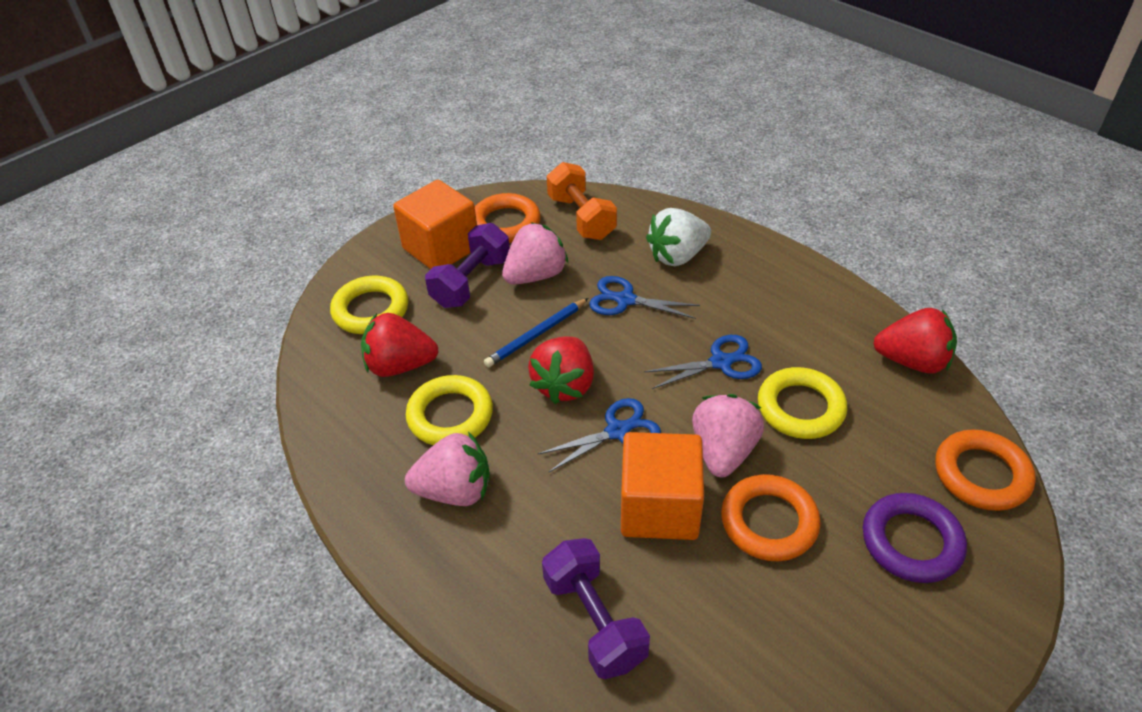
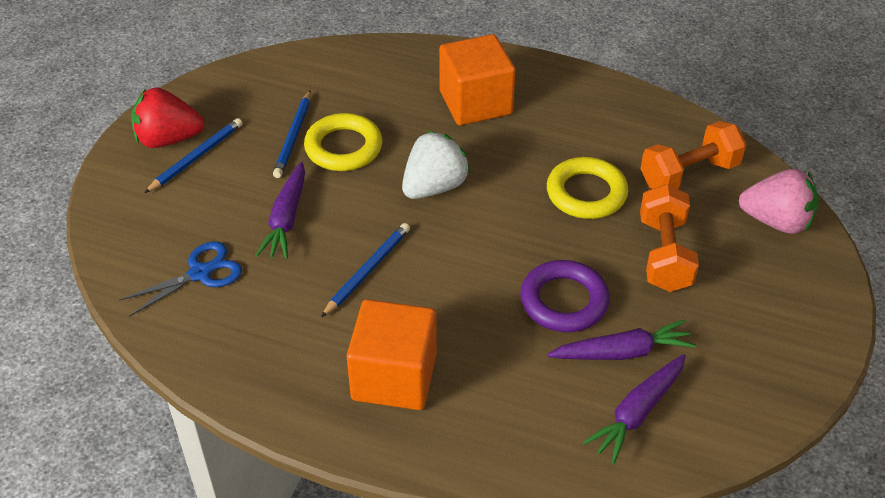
blue pencil: 1 -> 3
blue scissors: 3 -> 1
orange dumbbell: 1 -> 2
orange ring: 3 -> 0
pink strawberry: 3 -> 1
purple carrot: 0 -> 3
purple dumbbell: 2 -> 0
red strawberry: 3 -> 1
yellow ring: 3 -> 2

